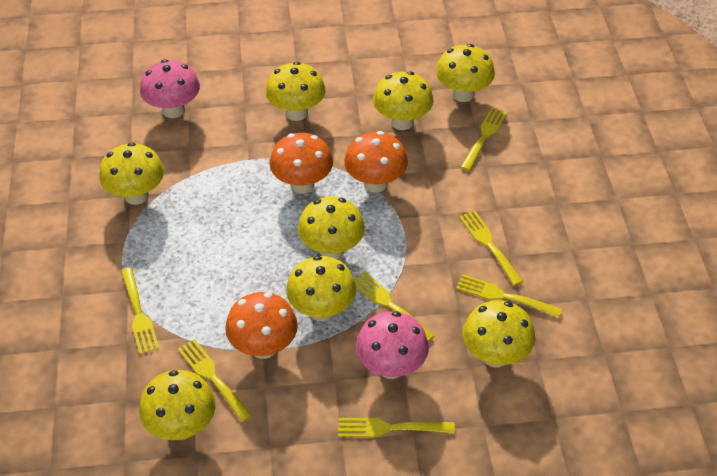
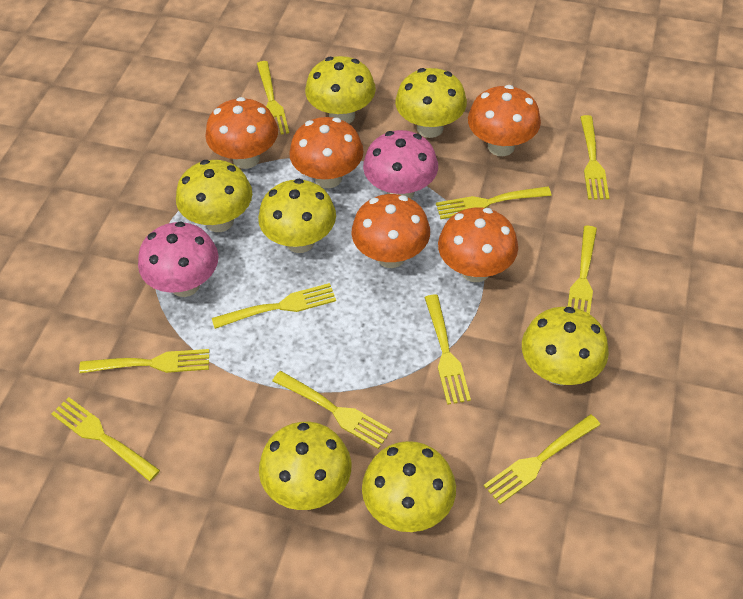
orange mushroom: 3 -> 5
yellow fork: 7 -> 10
yellow mushroom: 8 -> 7

